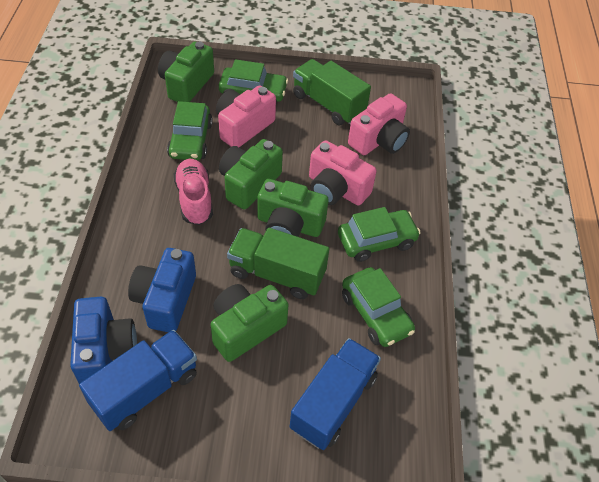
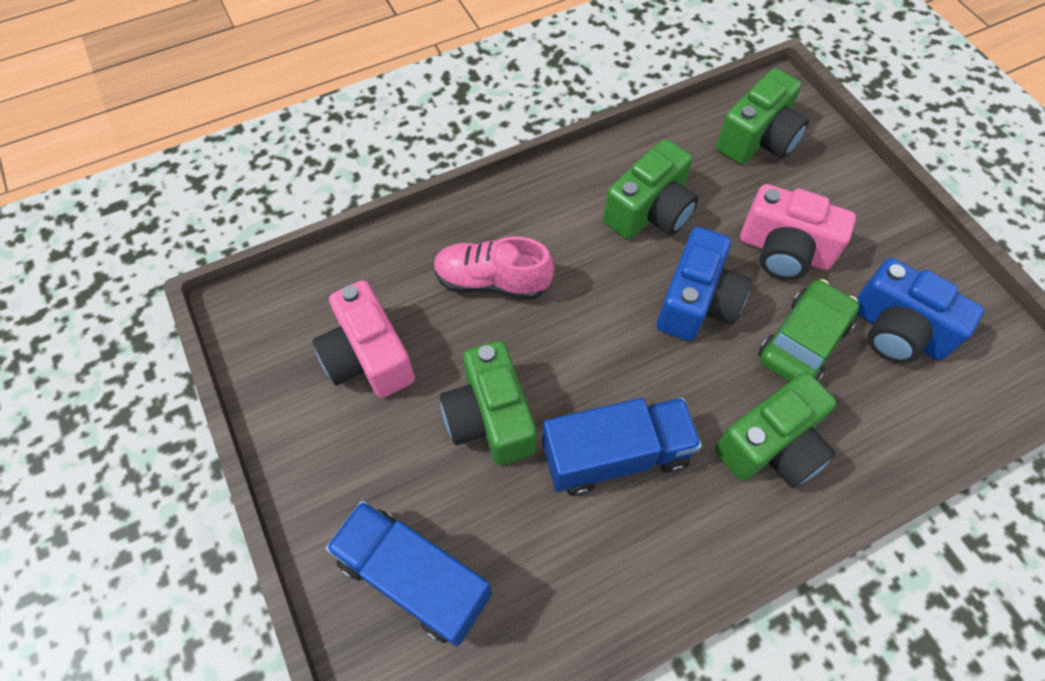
green car: 4 -> 1
green truck: 2 -> 0
pink camera: 3 -> 2

